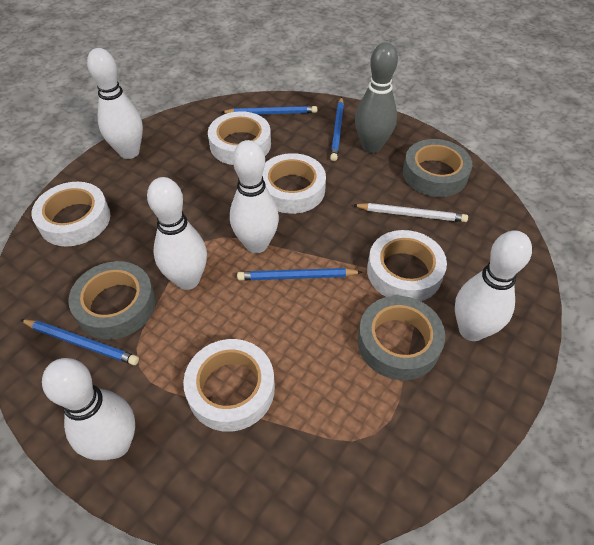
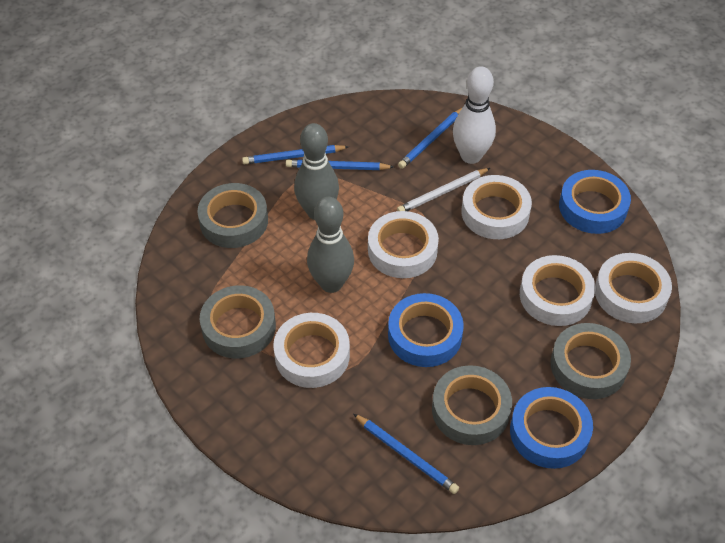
blue tape: 0 -> 3
grey bowling pin: 1 -> 2
grey tape: 3 -> 4
white bowling pin: 5 -> 1

